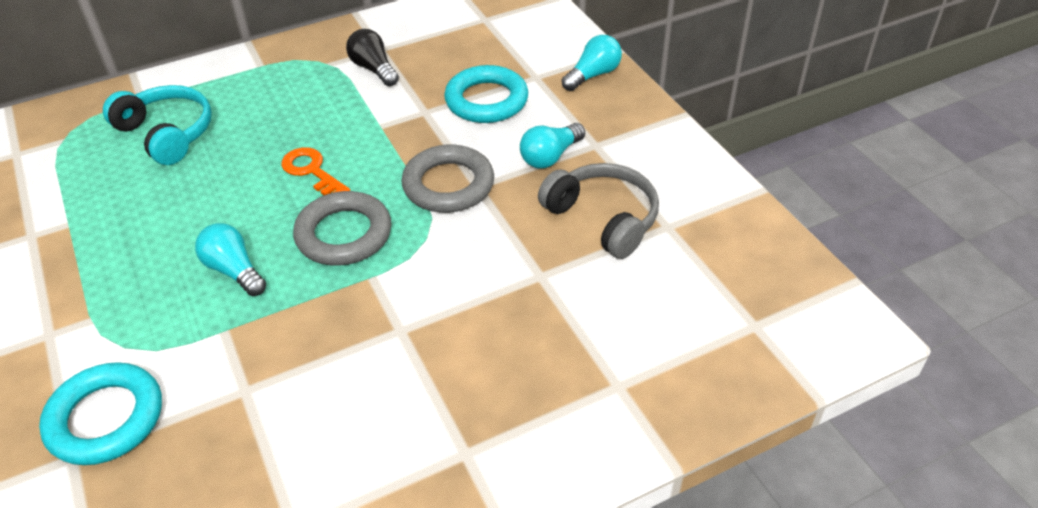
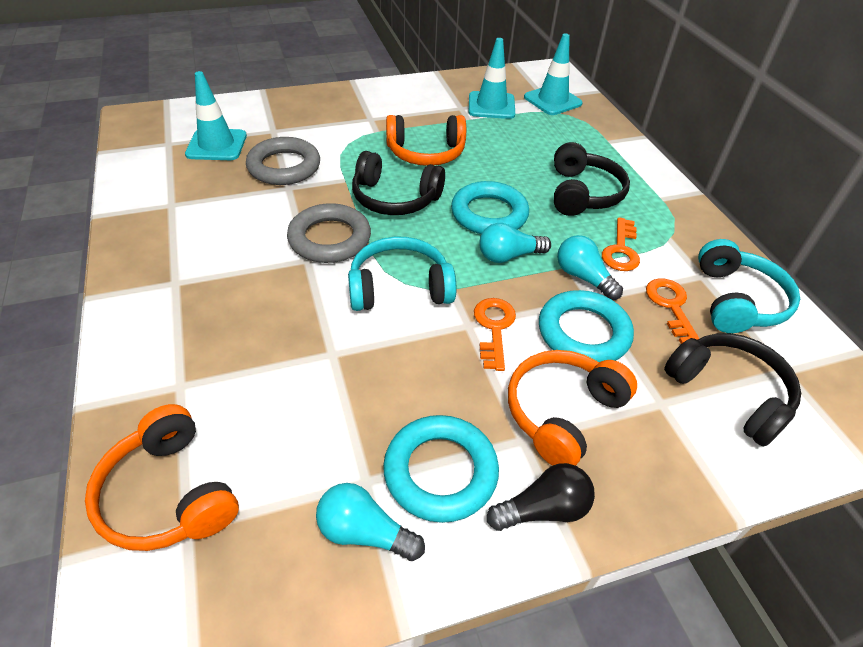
black headphones: 0 -> 3
grey headphones: 1 -> 0
orange headphones: 0 -> 3
orange key: 1 -> 3
turquoise headphones: 1 -> 2
turquoise ring: 2 -> 3
turquoise traffic cone: 0 -> 3

